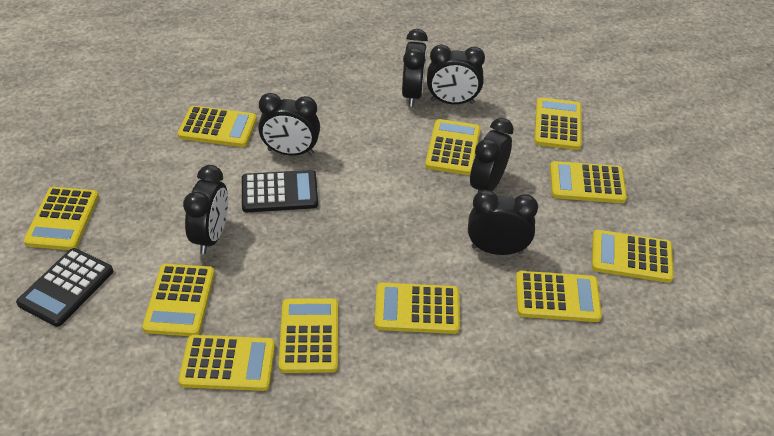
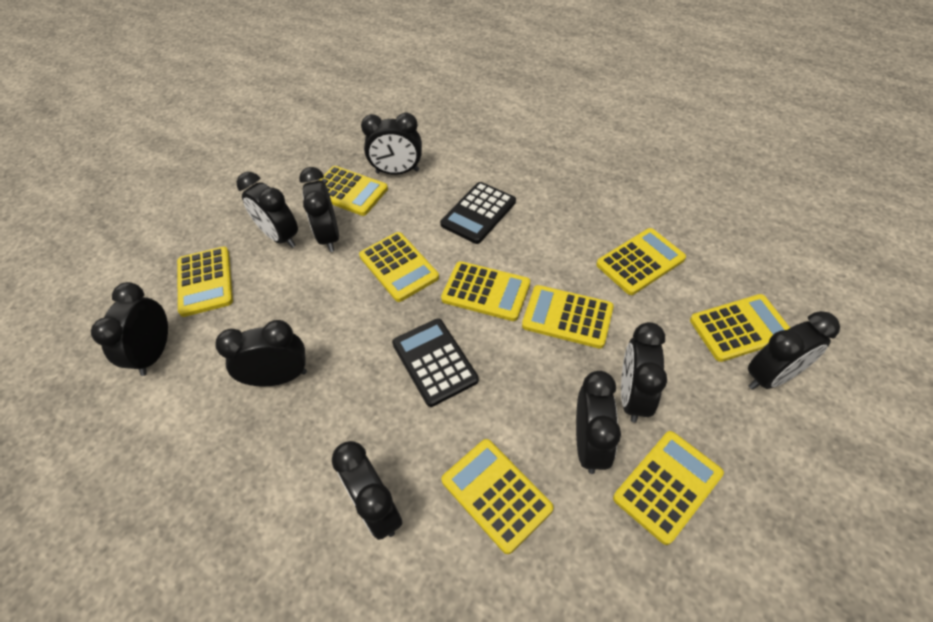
black clock: 6 -> 9
yellow calculator: 11 -> 9

